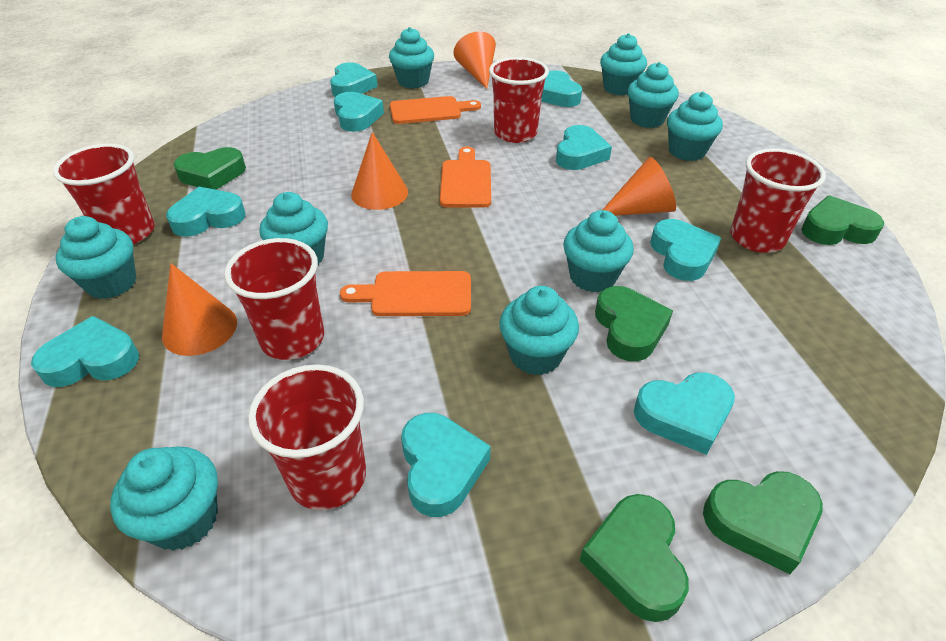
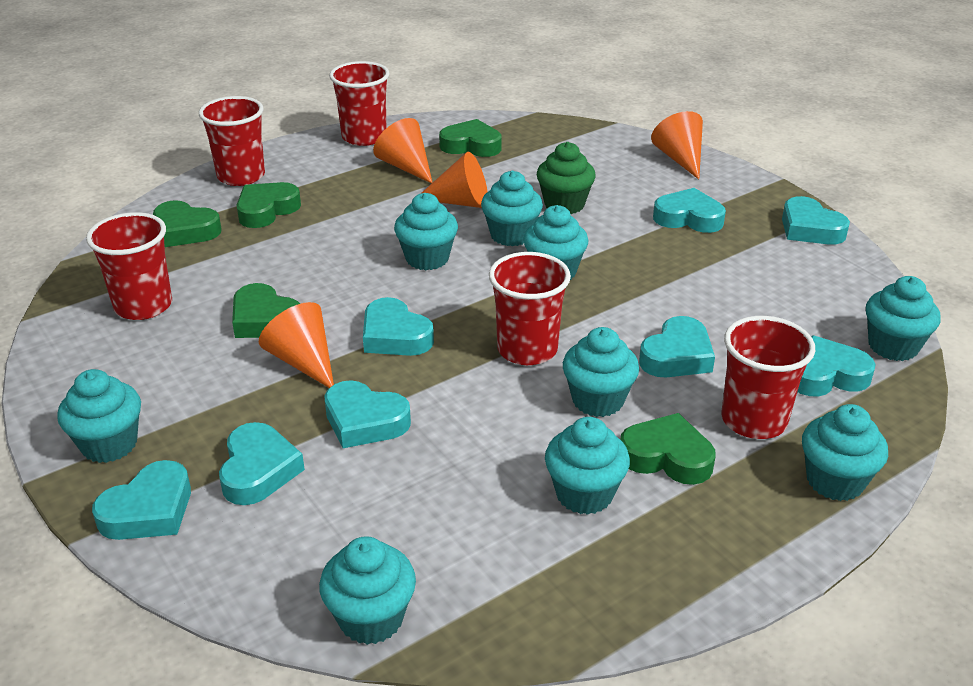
green cupcake: 0 -> 1
orange cutting board: 3 -> 0
turquoise heart: 9 -> 8

